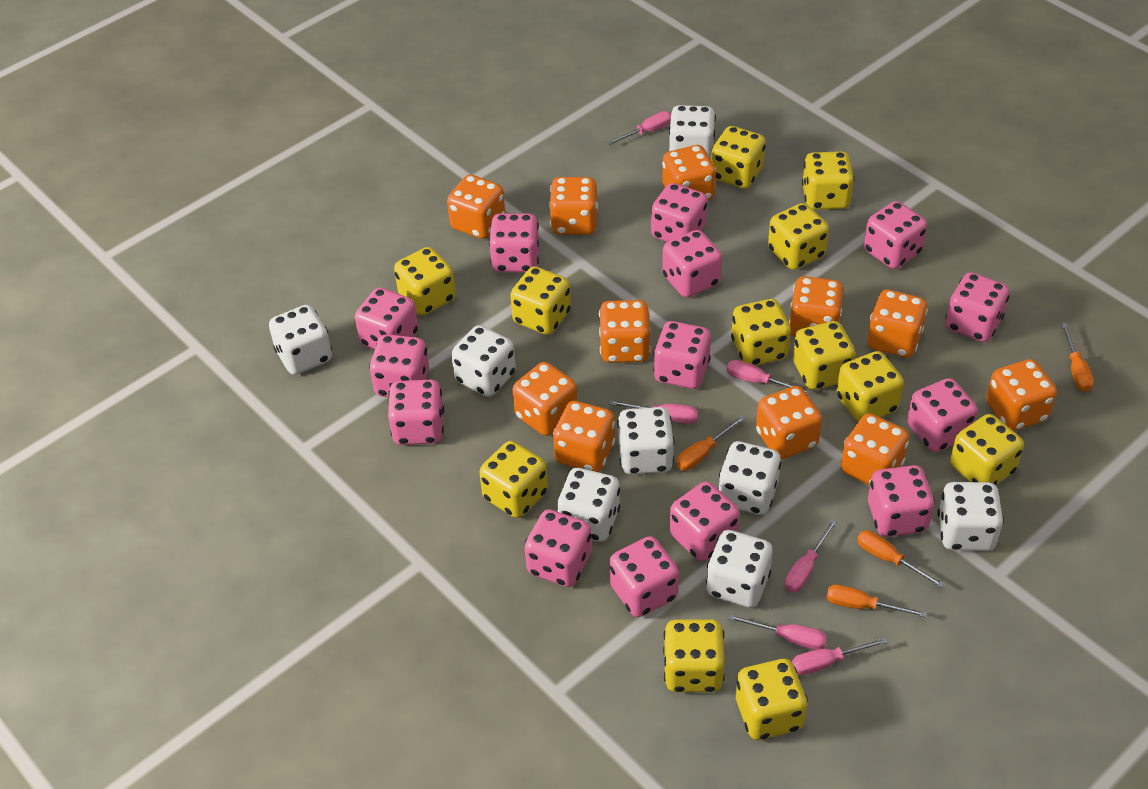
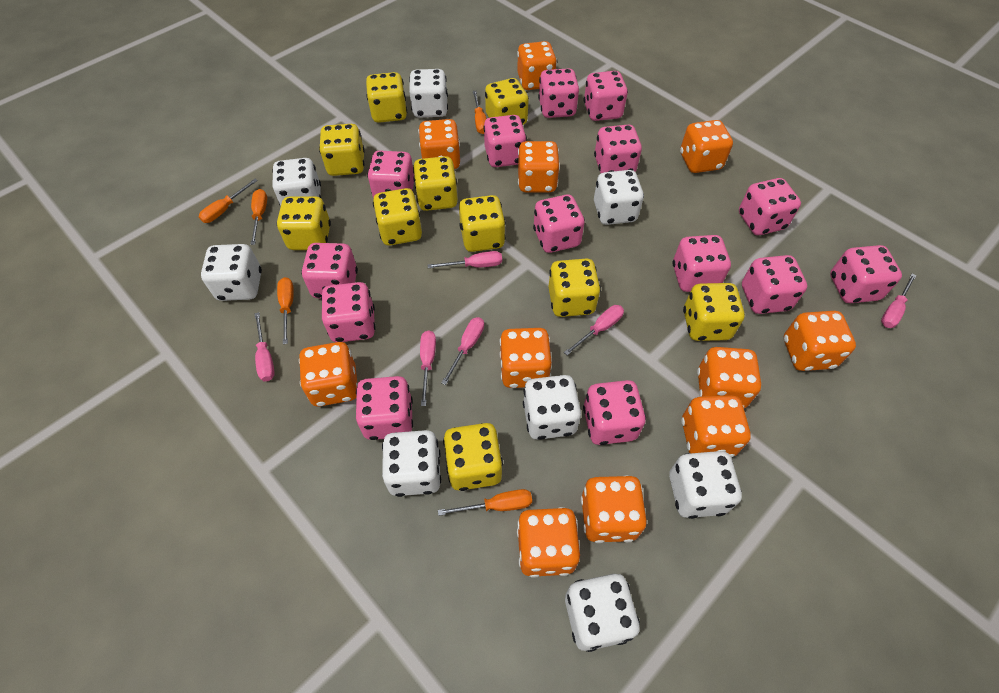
orange screwdriver: 4 -> 5
yellow dice: 12 -> 10

